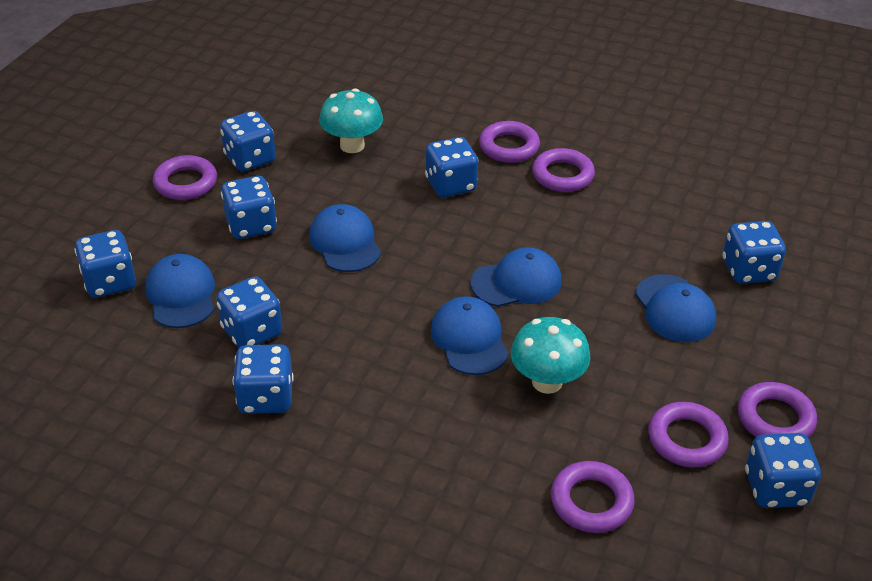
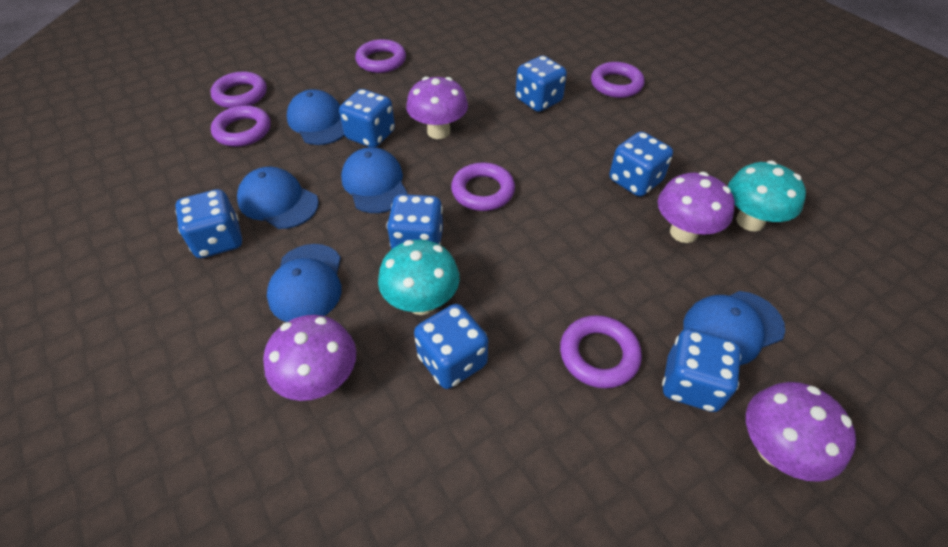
blue dice: 8 -> 7
purple mushroom: 0 -> 4

